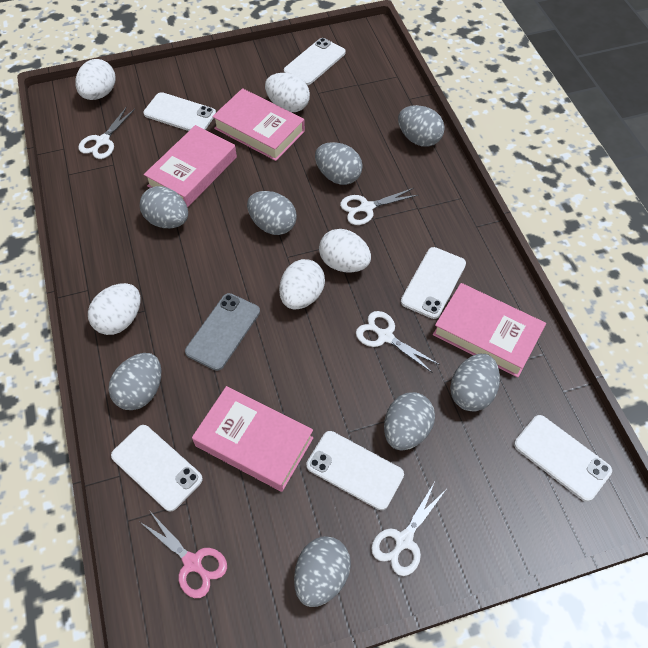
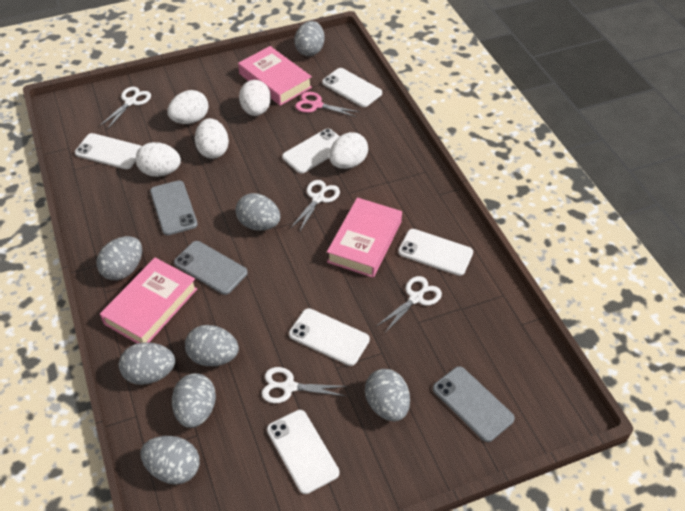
grey phone: 1 -> 3
pink book: 4 -> 3

